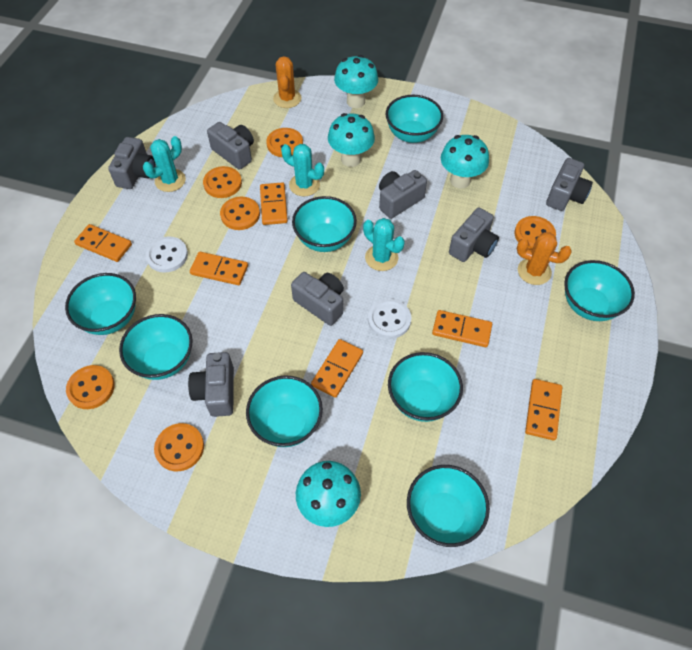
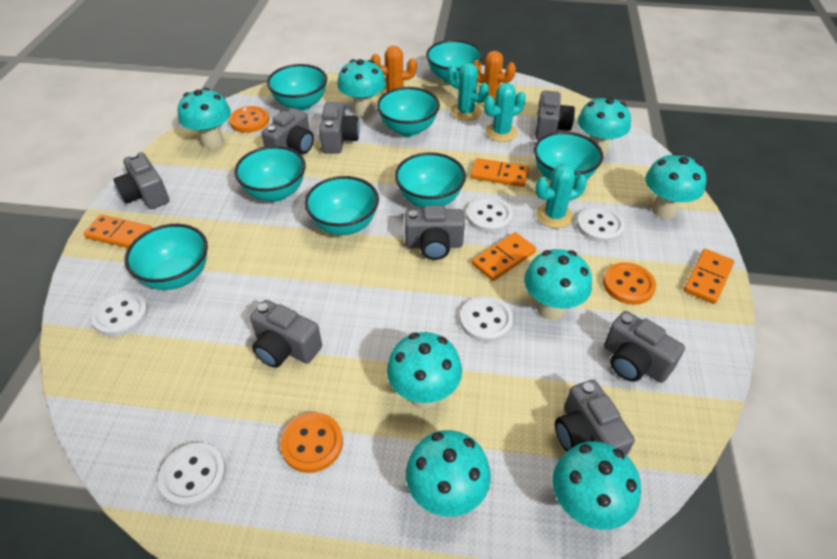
grey camera: 7 -> 8
orange button: 6 -> 3
orange domino: 6 -> 4
turquoise mushroom: 4 -> 8
white button: 2 -> 5

